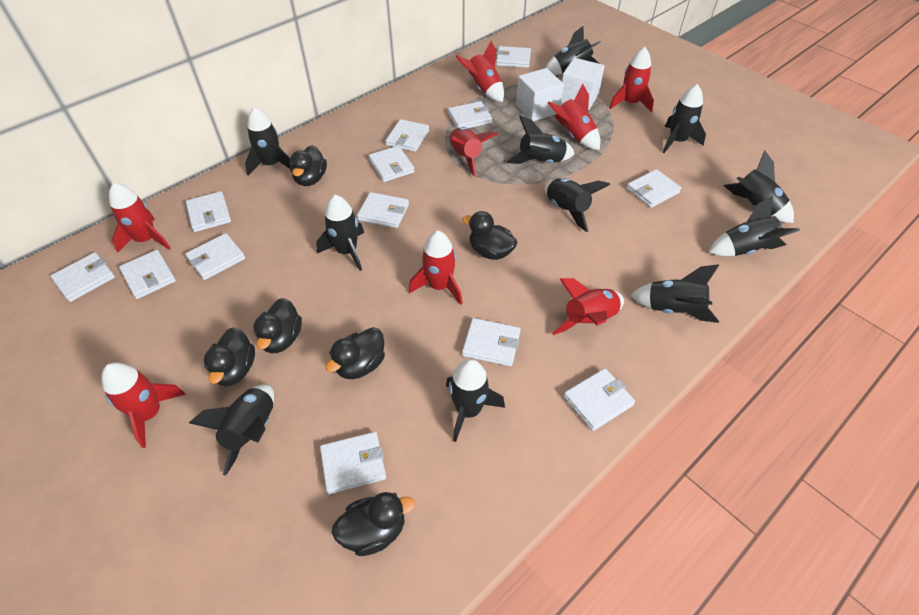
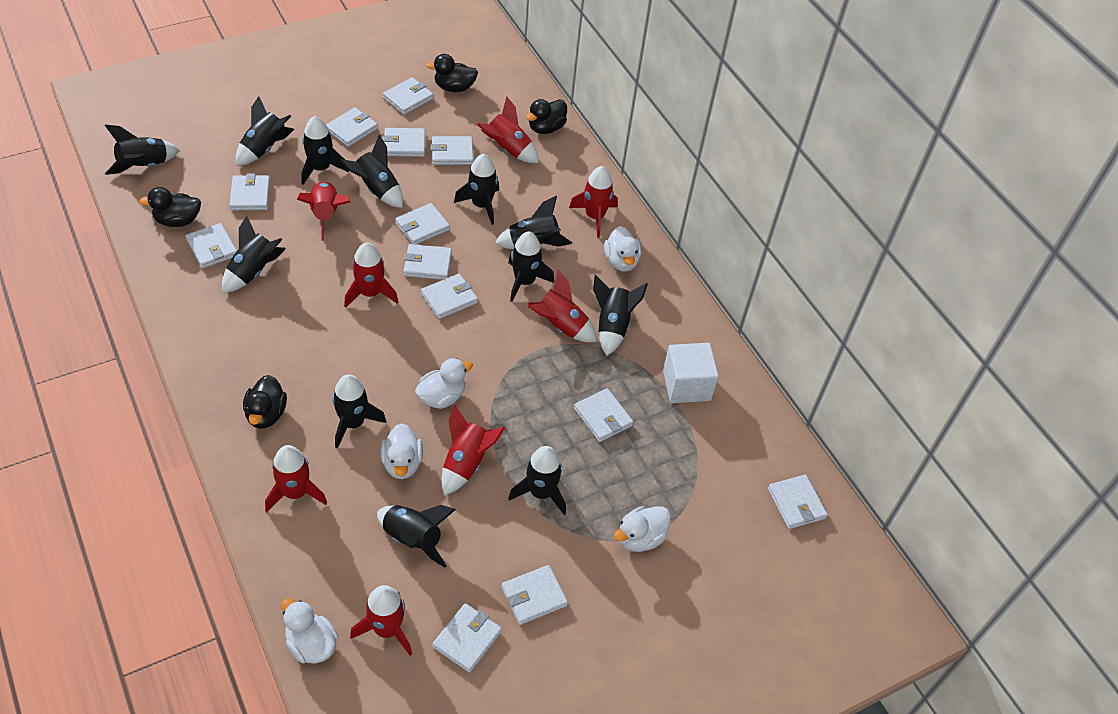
black duck: 6 -> 4
black rocket: 11 -> 12
white cube: 2 -> 1
white duck: 0 -> 5

